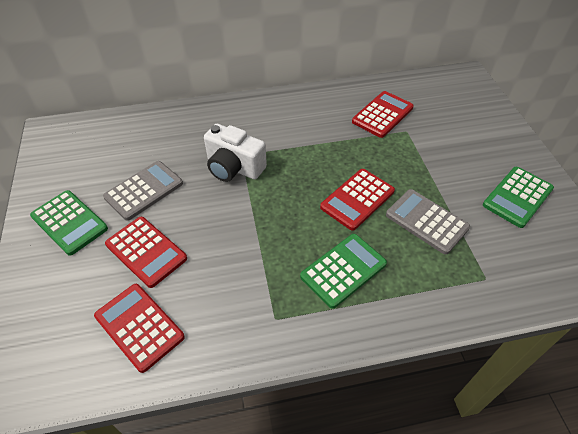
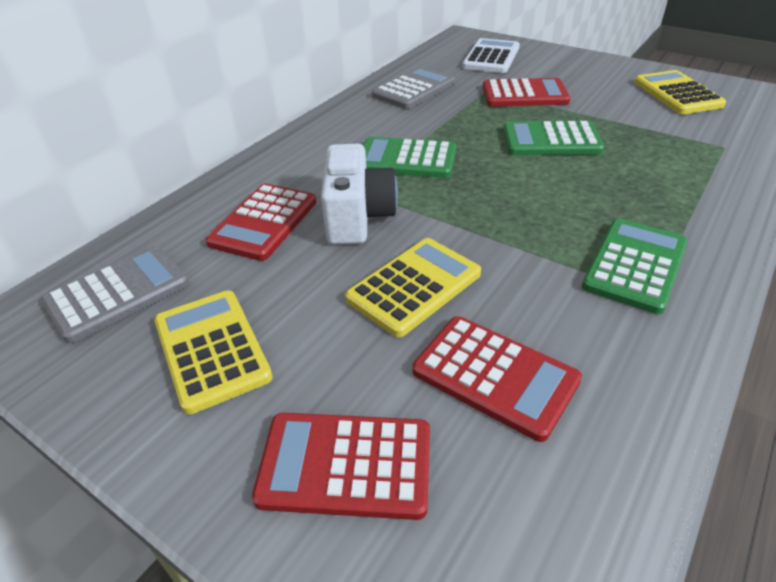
white calculator: 0 -> 1
yellow calculator: 0 -> 3

